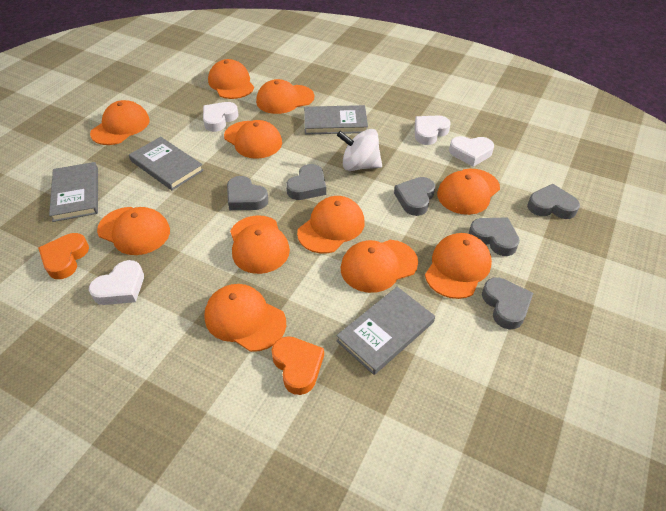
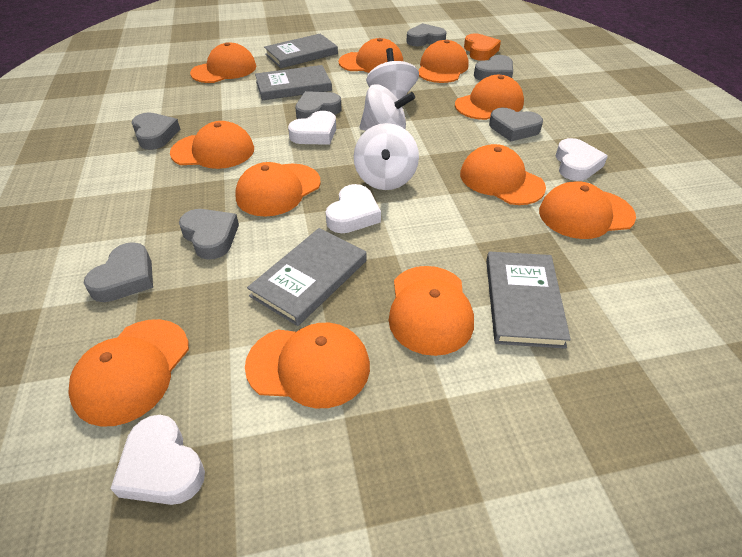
grey heart: 6 -> 7
orange heart: 2 -> 1
white spinning top: 1 -> 3

